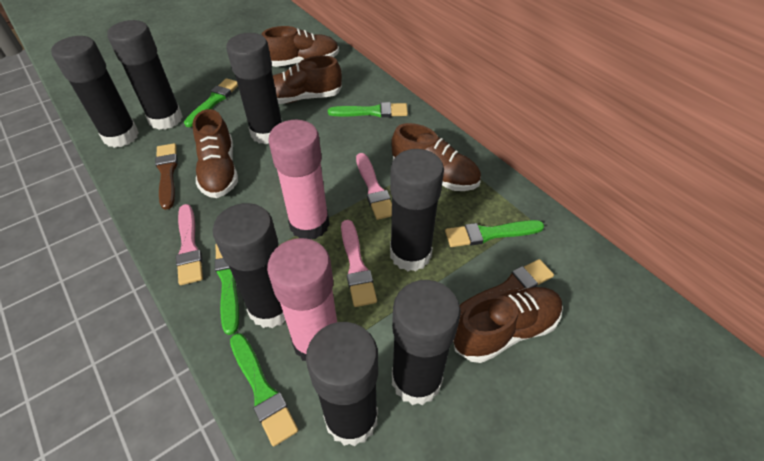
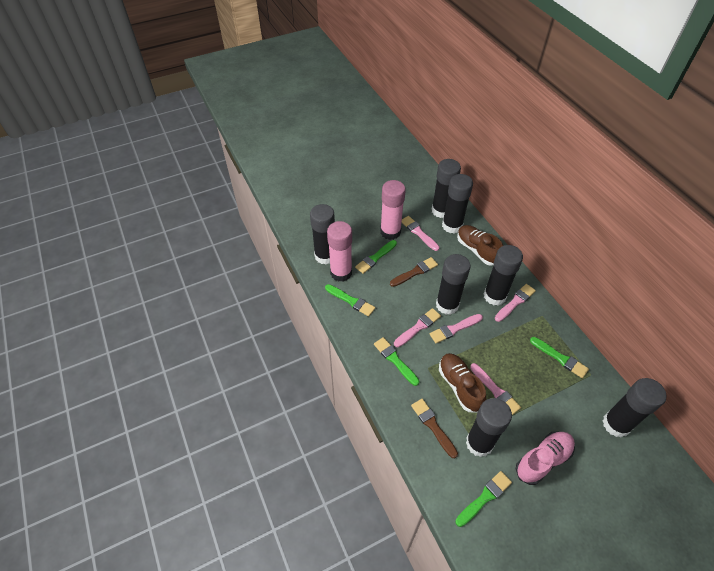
brown shoe: 5 -> 2
pink brush: 3 -> 5
pink shoe: 0 -> 1

